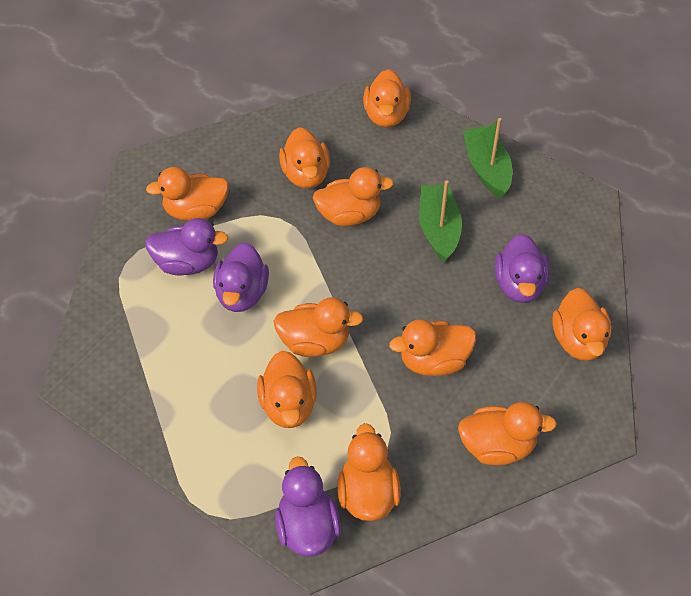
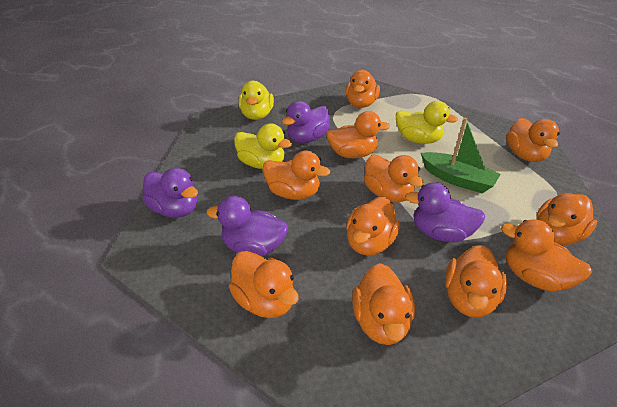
green boat: 2 -> 1
orange duck: 10 -> 11
yellow duck: 0 -> 3

